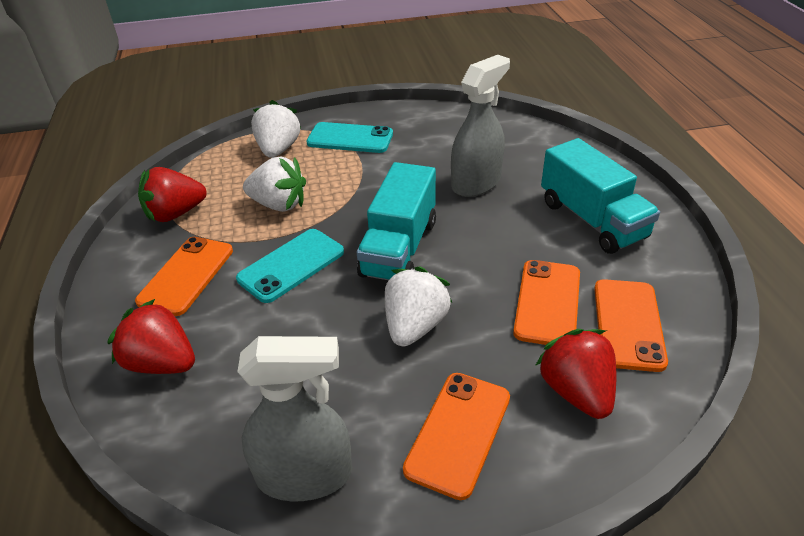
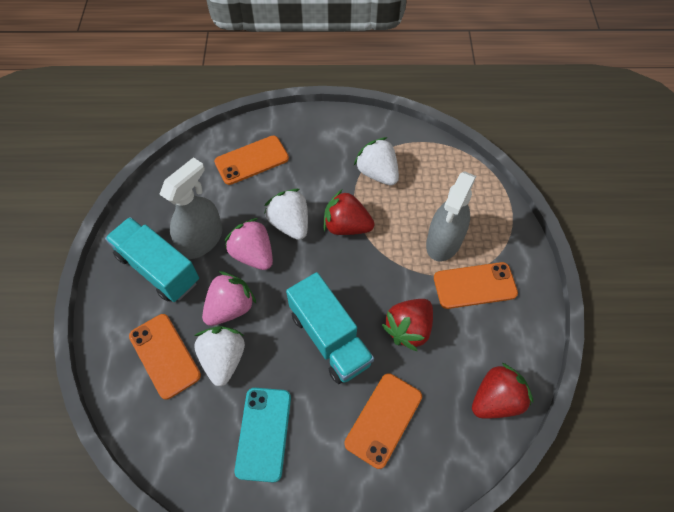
pink strawberry: 0 -> 2
turquoise phone: 2 -> 1

